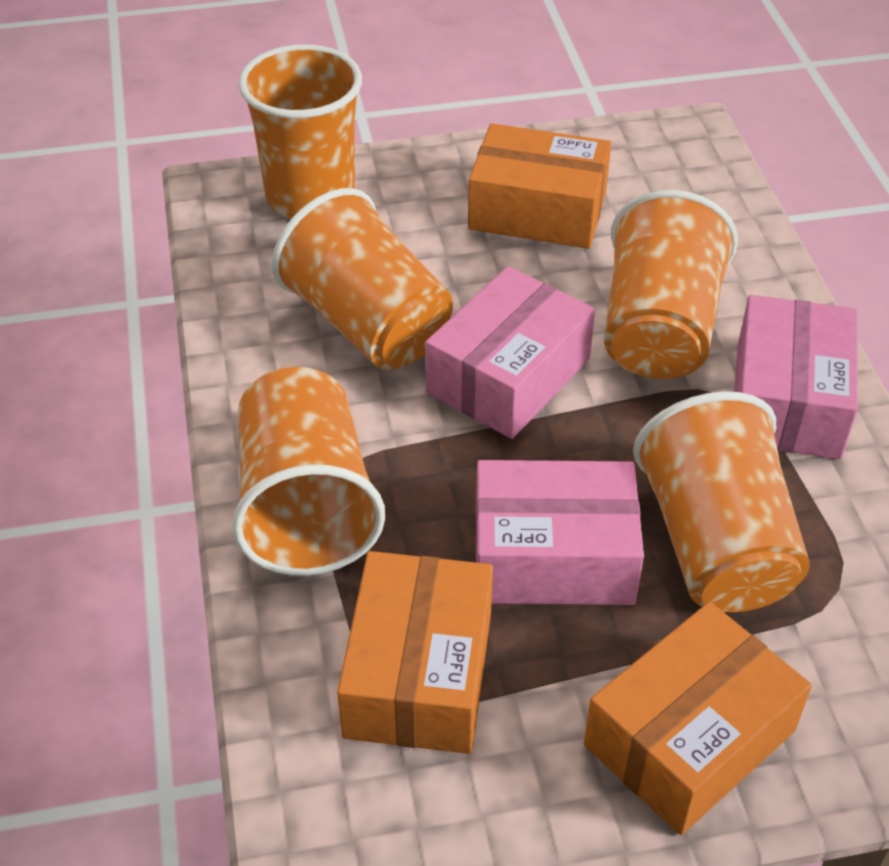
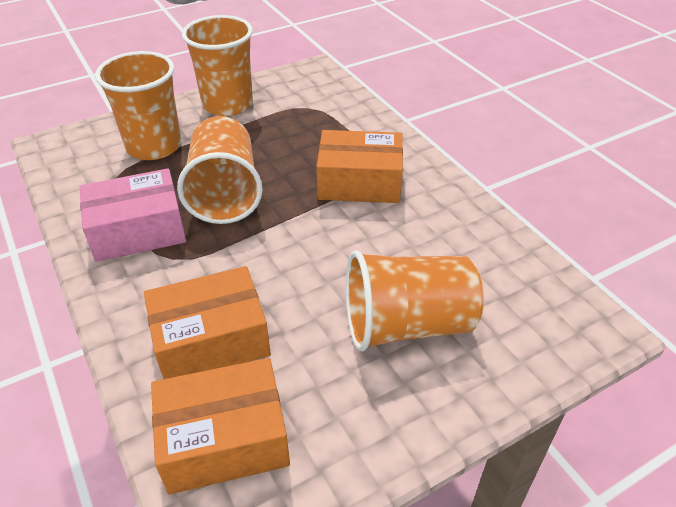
orange cup: 5 -> 4
pink box: 3 -> 1

